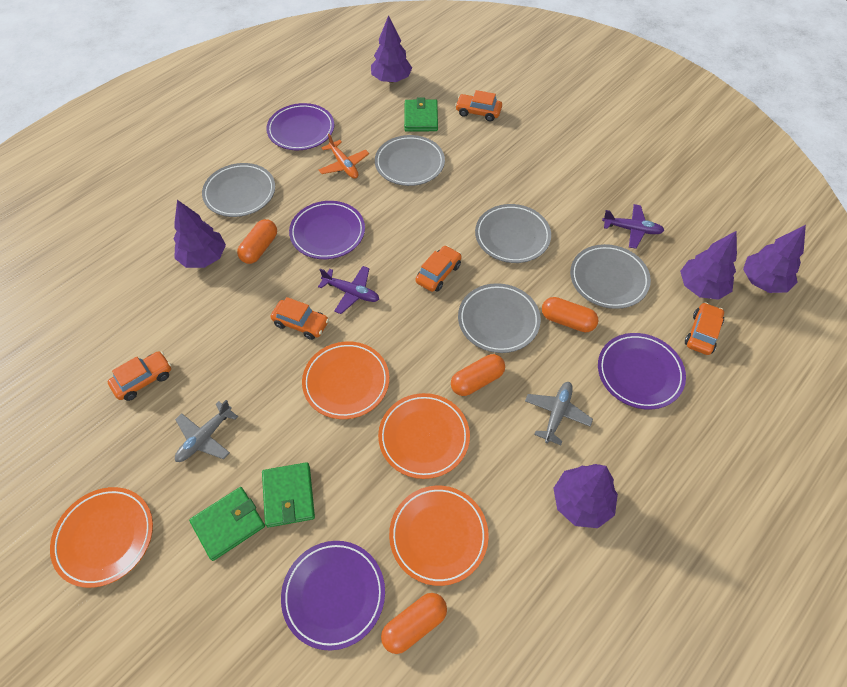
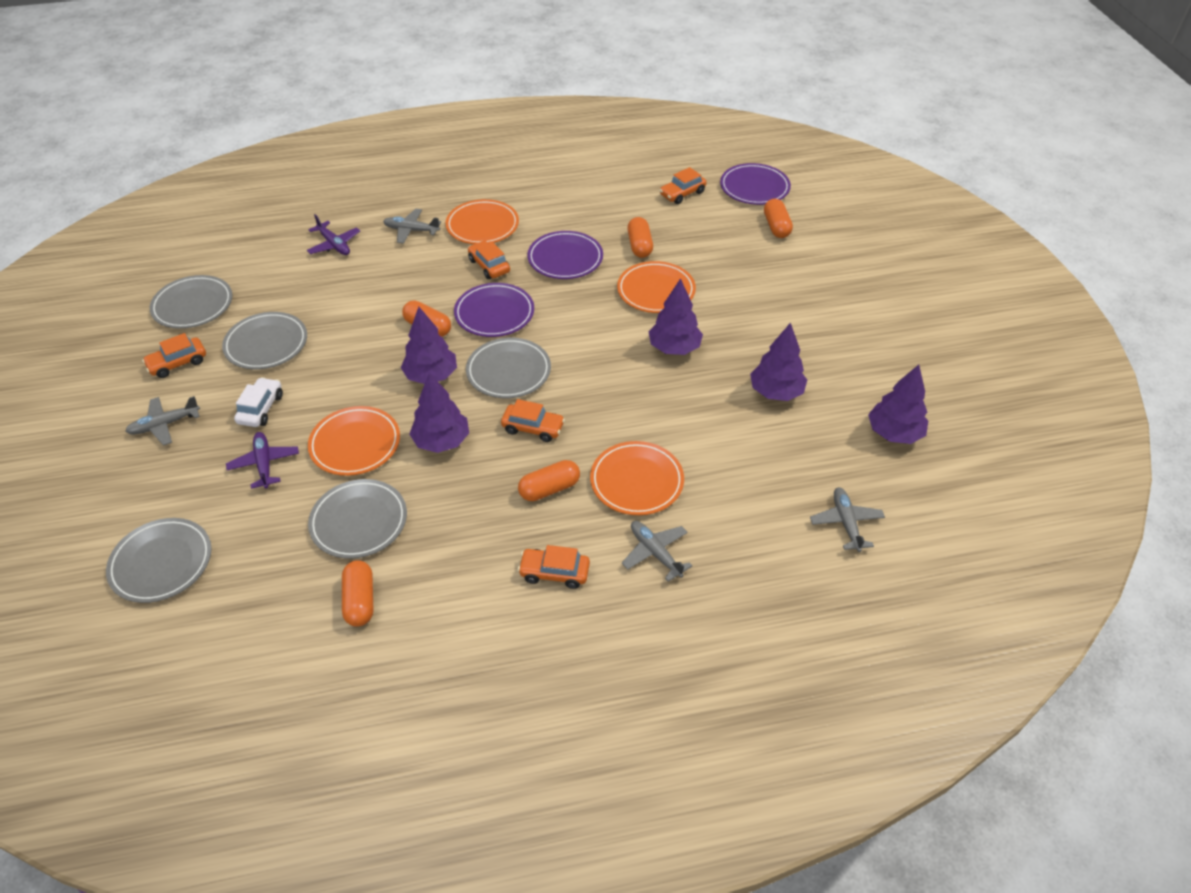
green wallet: 3 -> 0
grey plane: 2 -> 4
orange capsule: 4 -> 5
orange plane: 1 -> 0
purple plate: 4 -> 3
white car: 0 -> 1

